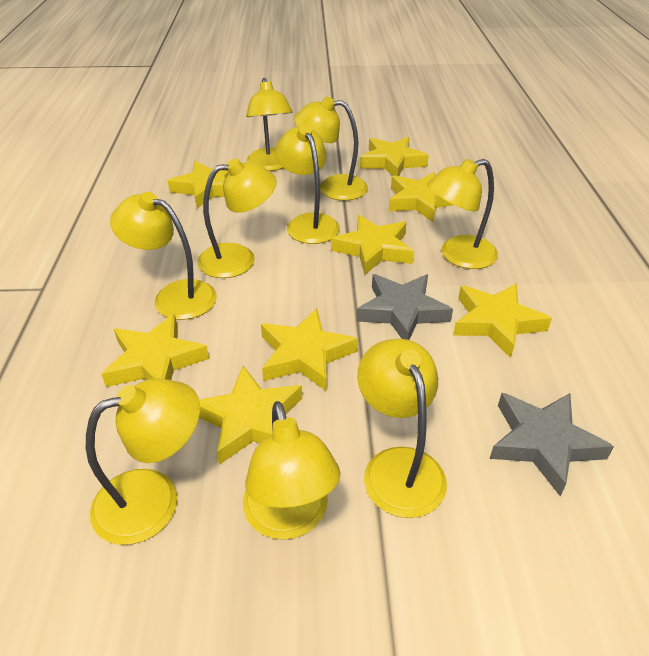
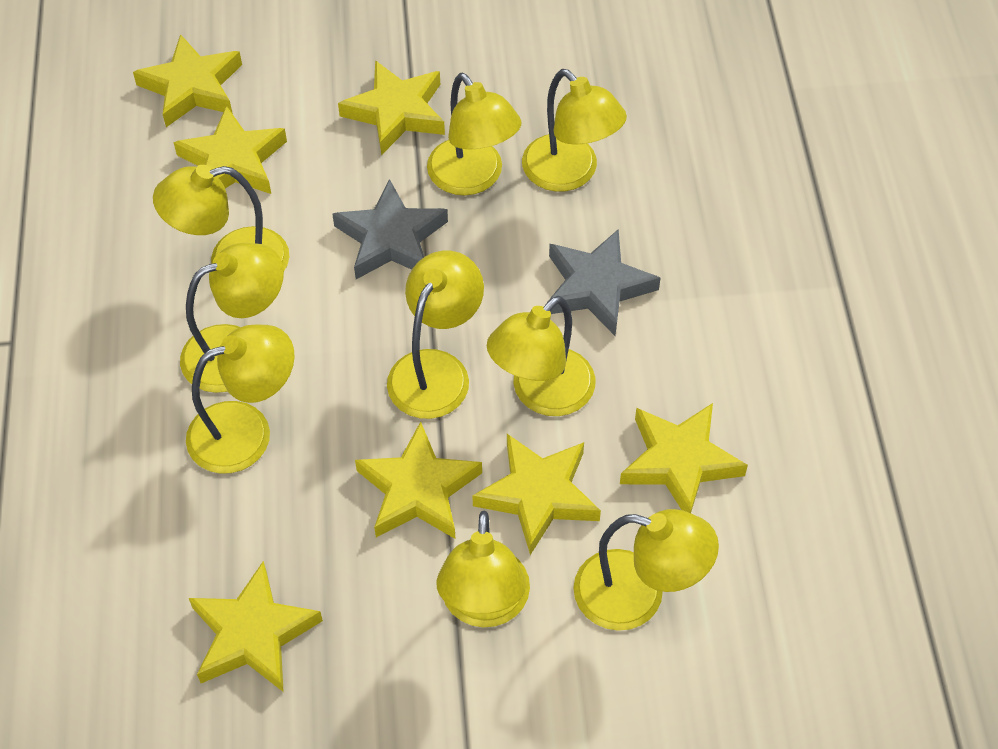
yellow star: 8 -> 7

